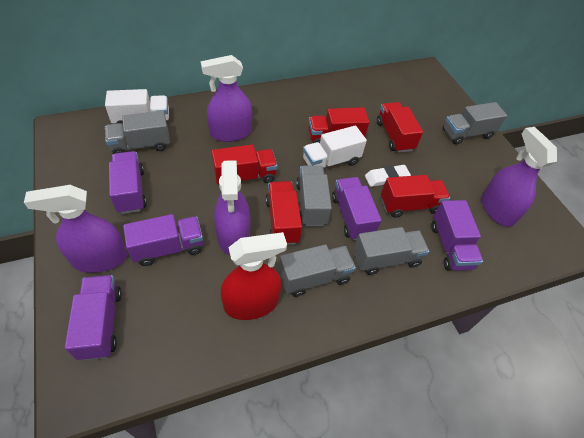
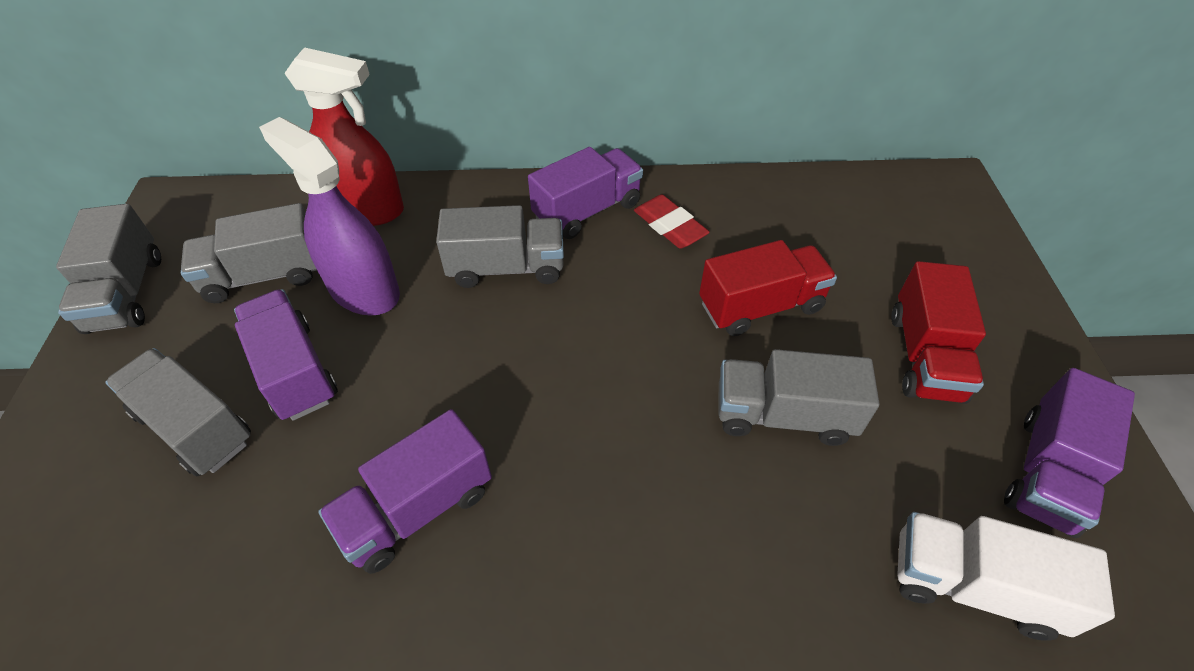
purple spray bottle: 4 -> 1
purple truck: 5 -> 4
red eraser: 0 -> 1
red truck: 5 -> 2
white eraser: 1 -> 0
white truck: 2 -> 1

